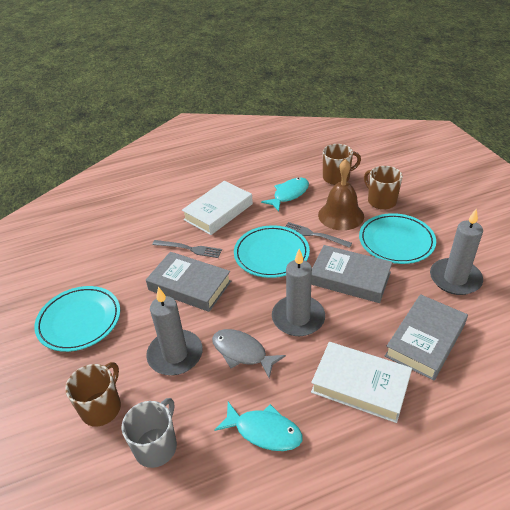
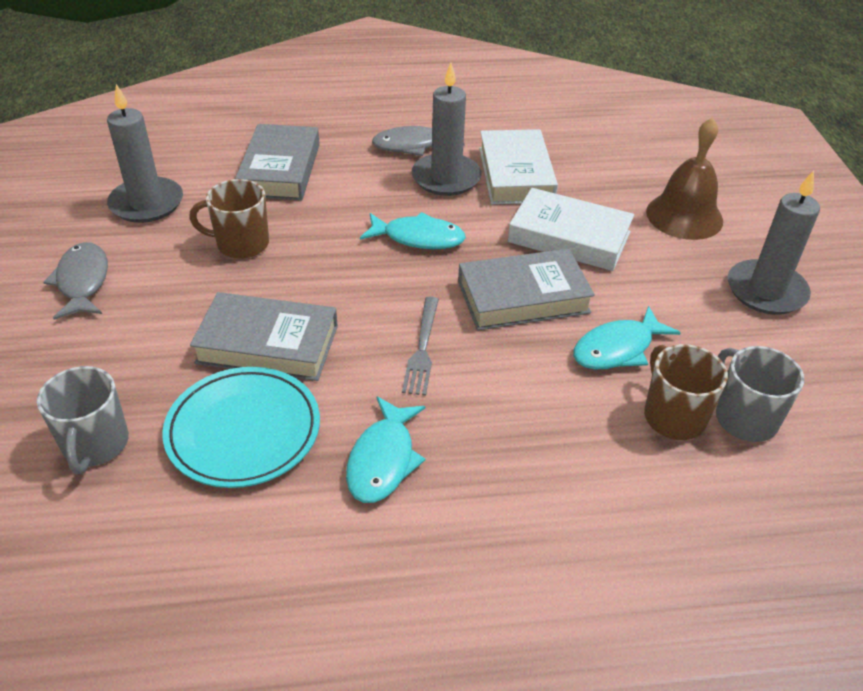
brown mug: 3 -> 2
grey fish: 1 -> 2
grey fork: 2 -> 1
grey mug: 1 -> 2
turquoise fish: 2 -> 3
turquoise plate: 3 -> 1

